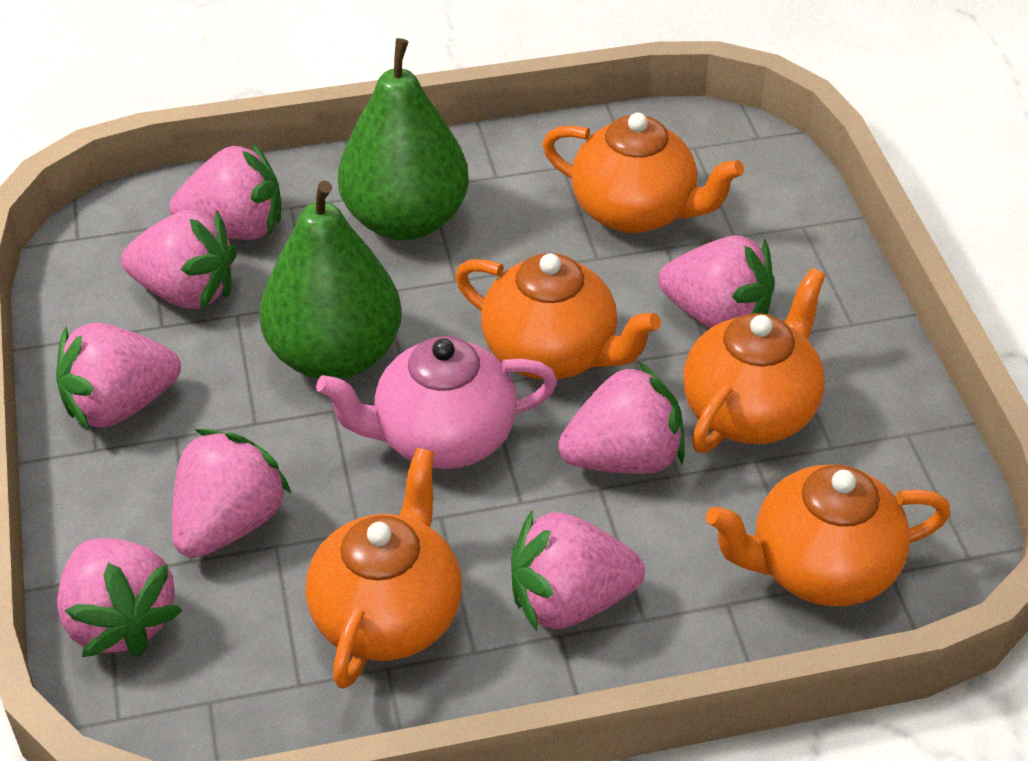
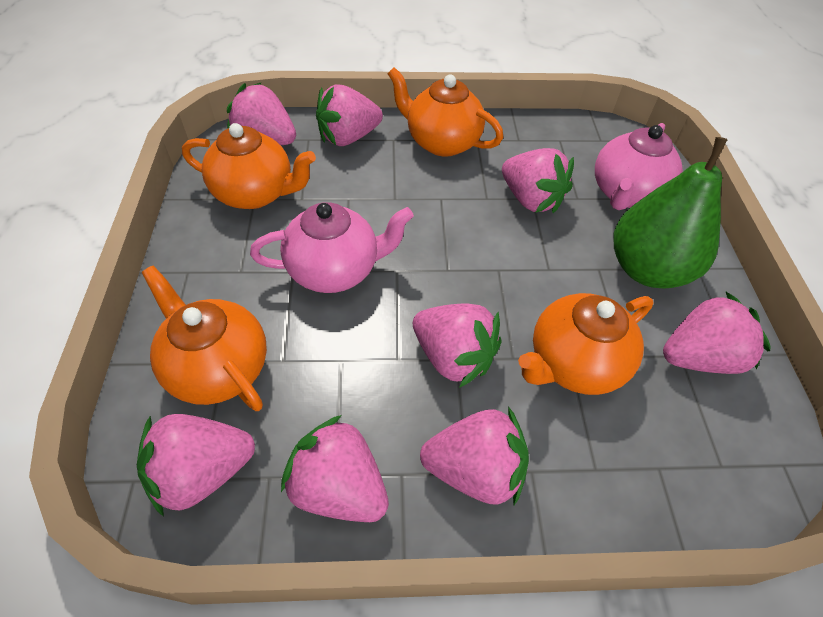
green pear: 2 -> 1
orange teapot: 5 -> 4
pink teapot: 1 -> 2

